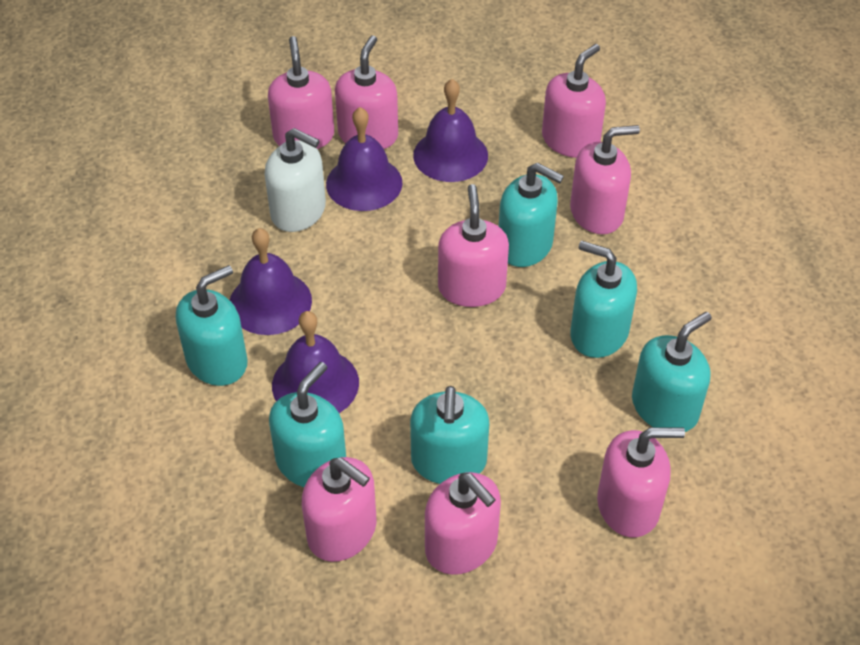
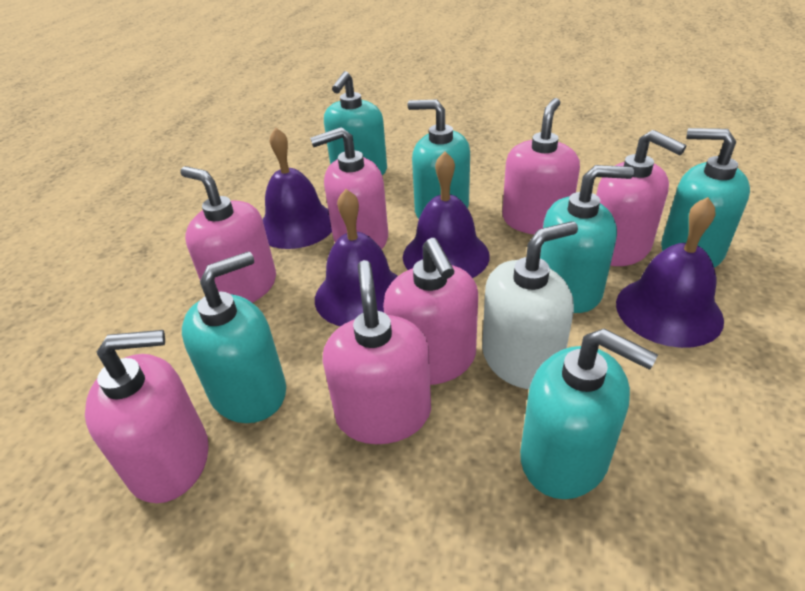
pink soap dispenser: 8 -> 7

